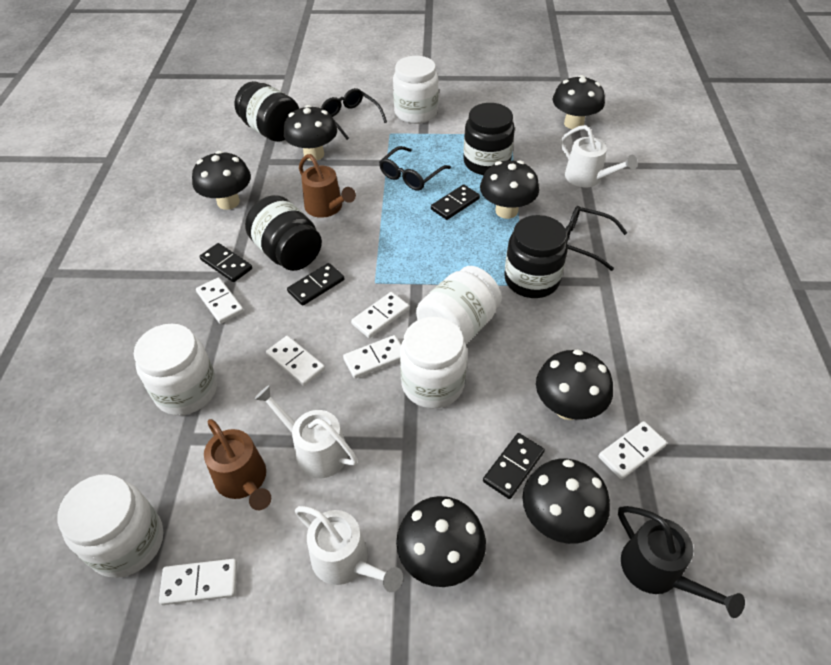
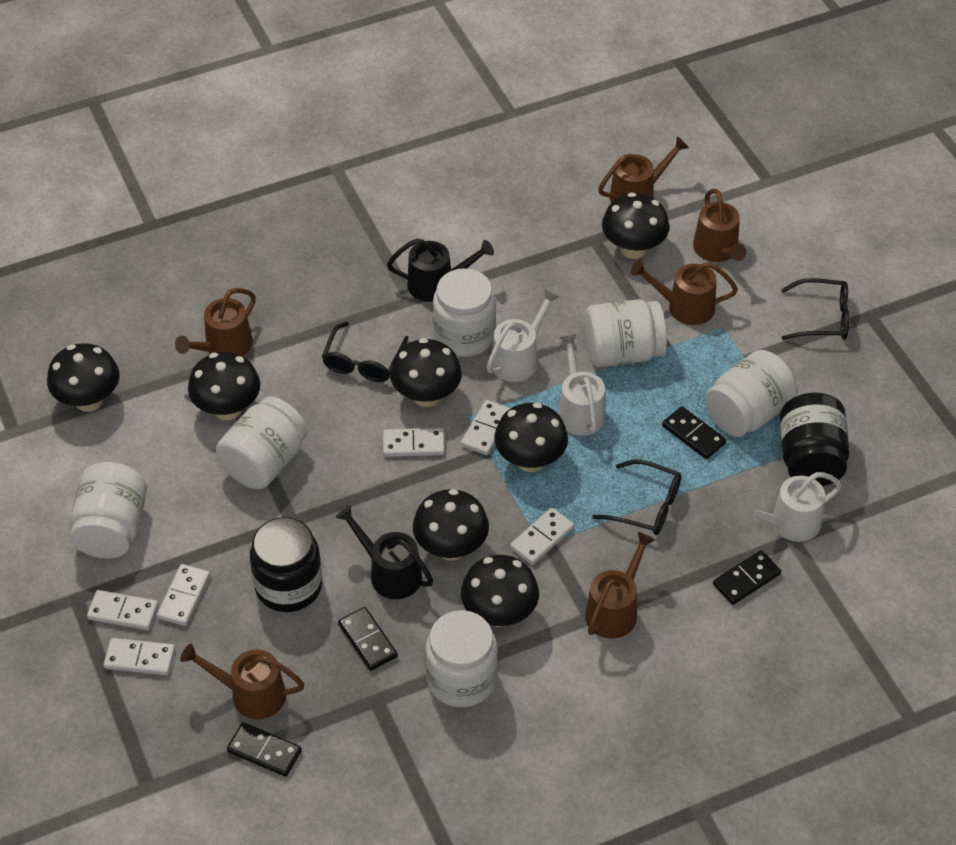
black jar: 4 -> 2
black watering can: 1 -> 2
brown watering can: 2 -> 6
white jar: 5 -> 6

